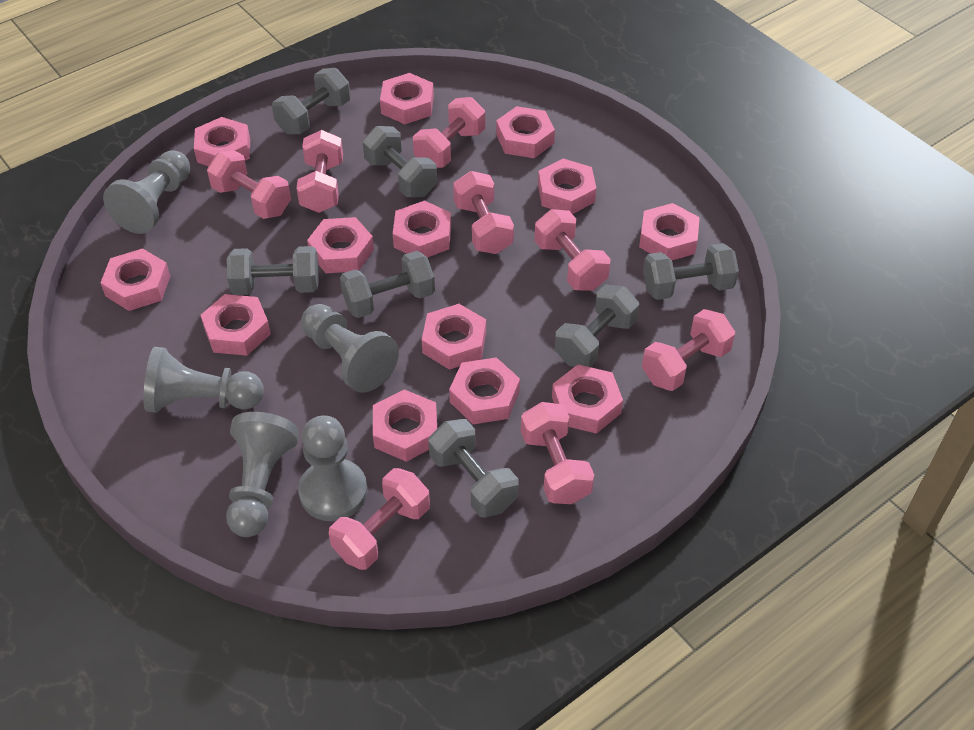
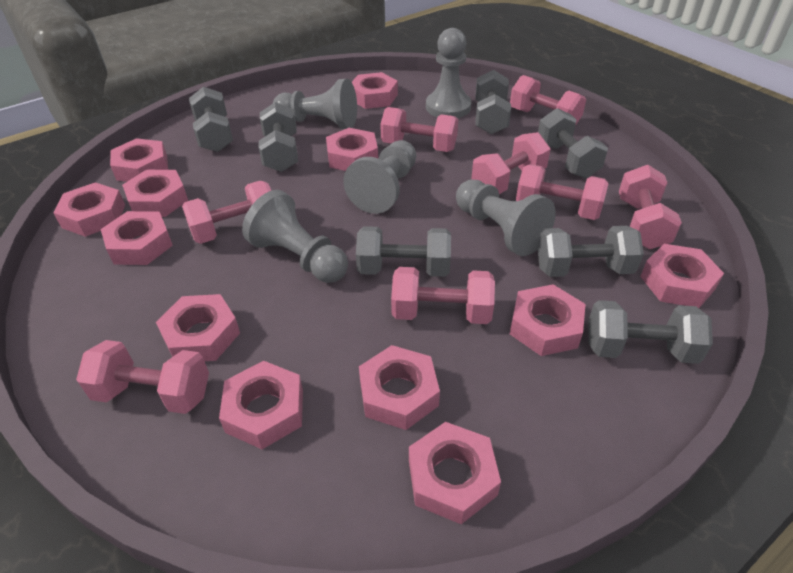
pink nut: 13 -> 12

